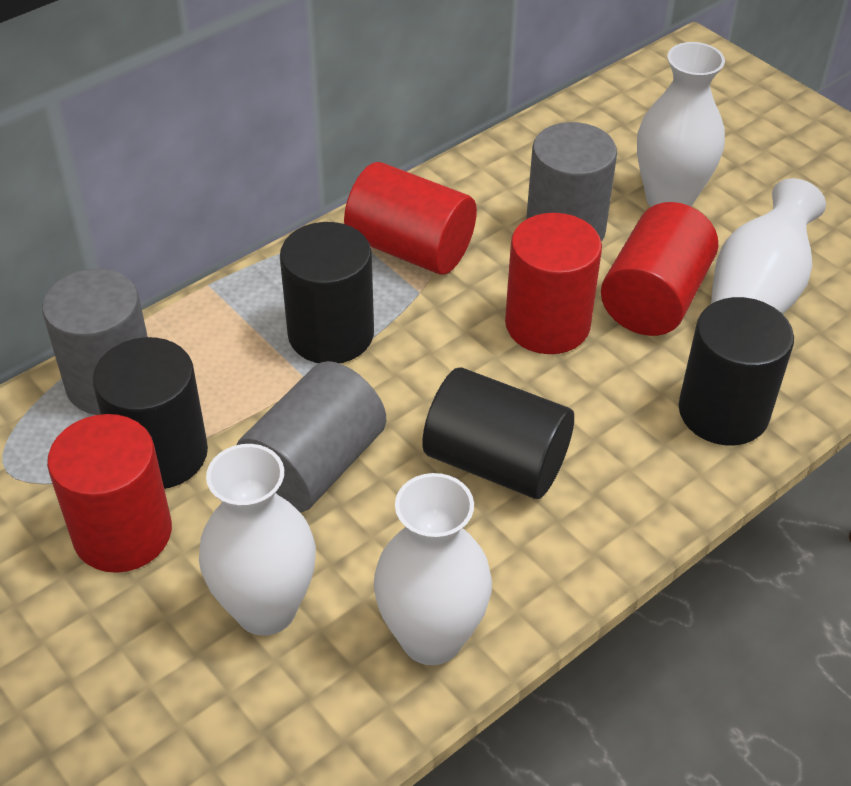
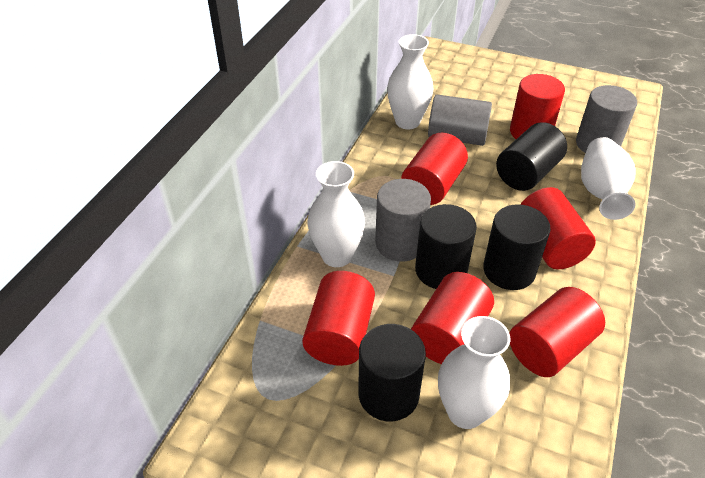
red cylinder: 4 -> 6

